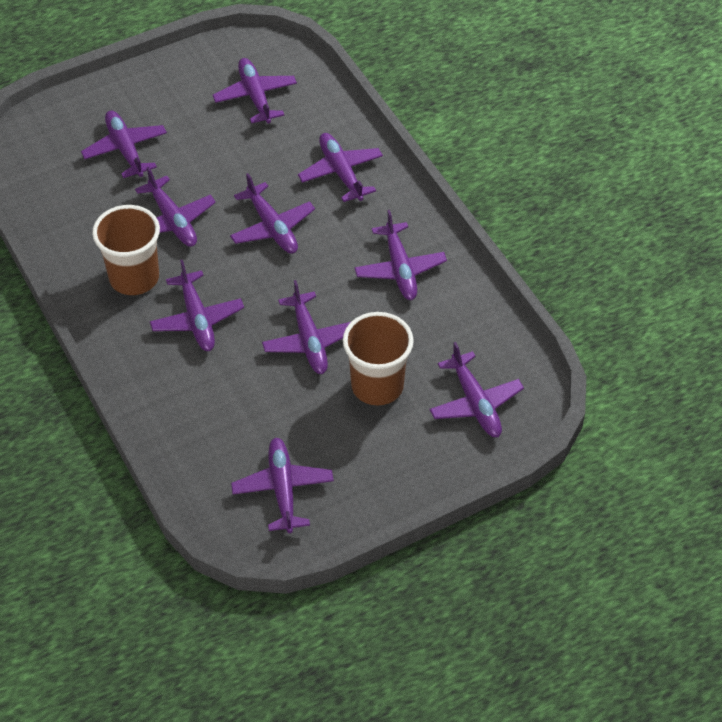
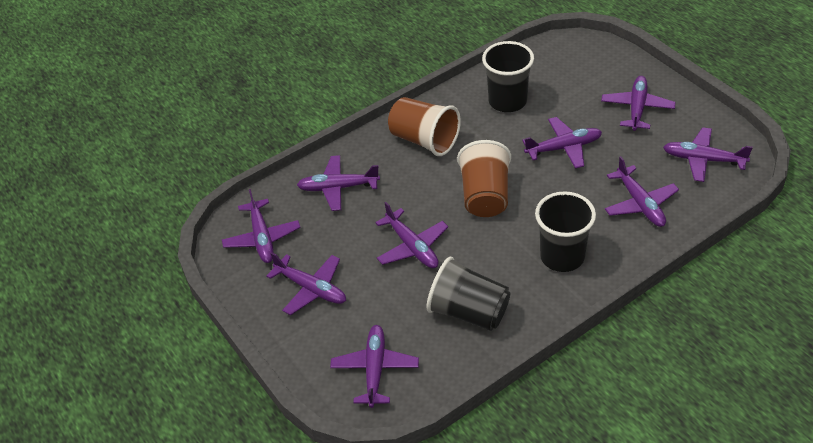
black cup: 0 -> 3
purple plane: 10 -> 9

